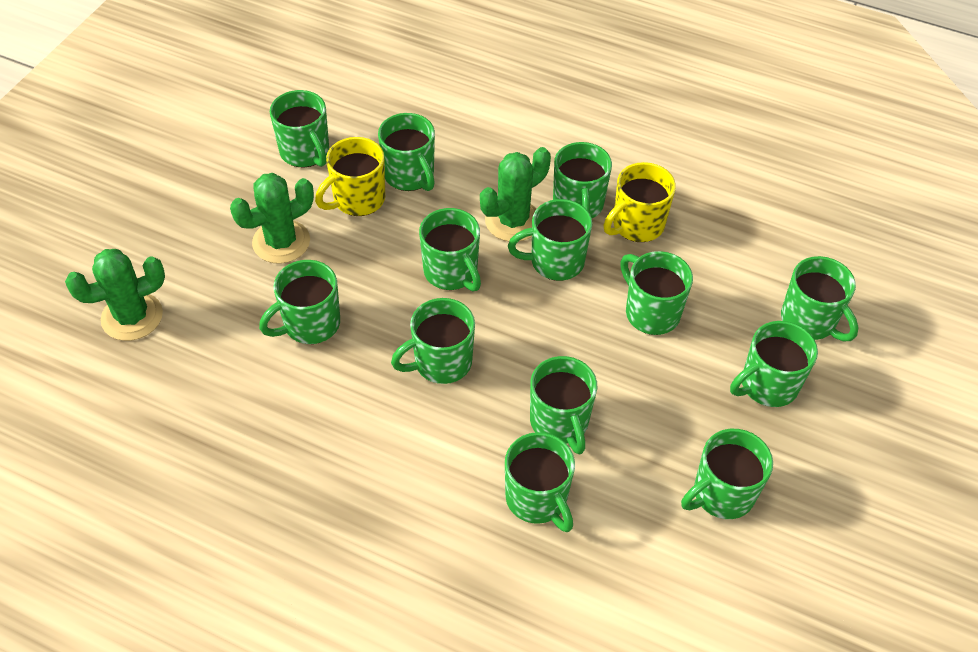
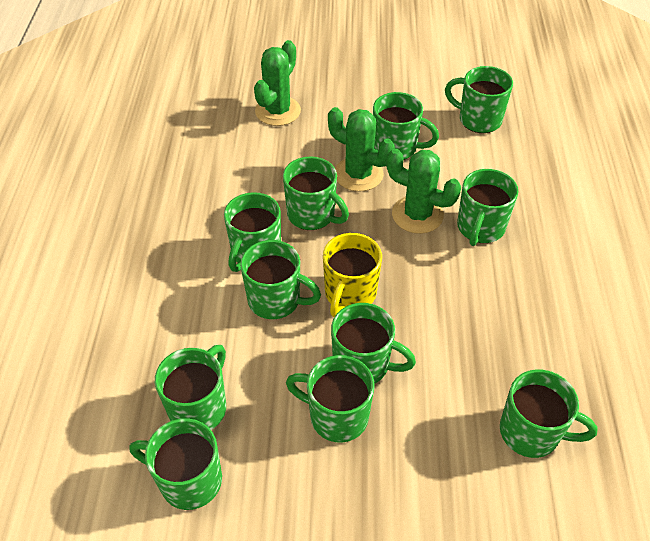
green mug: 13 -> 11
yellow mug: 2 -> 1

